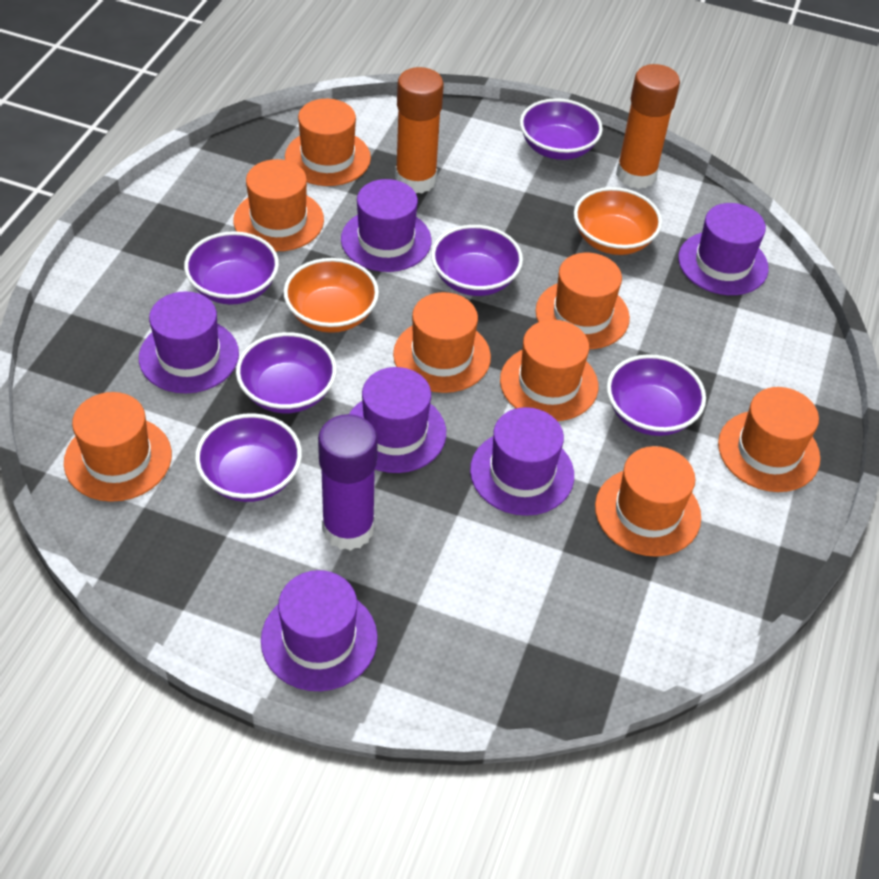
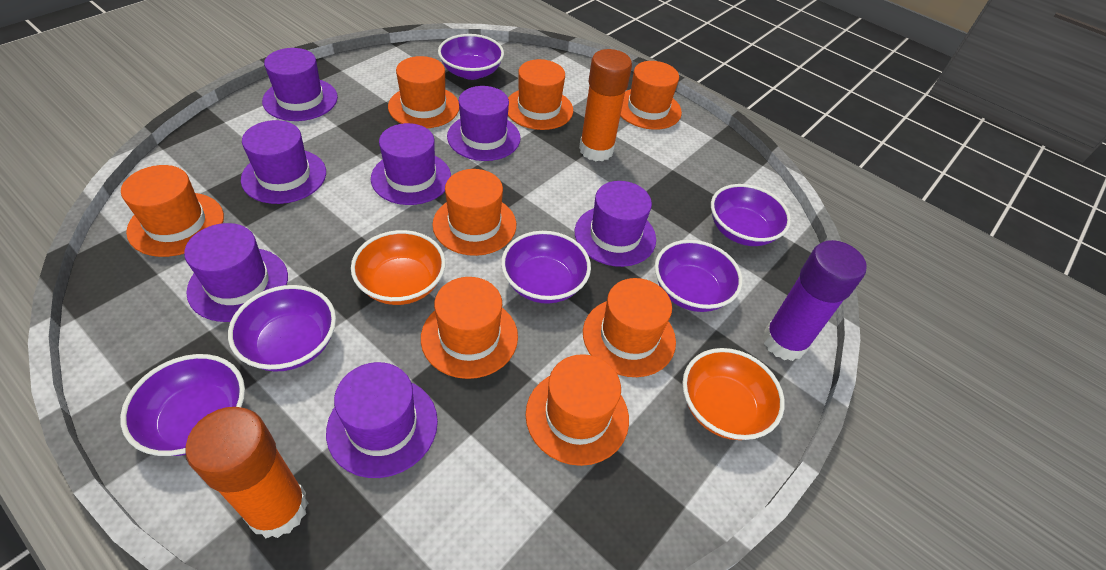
purple hat: 6 -> 7

